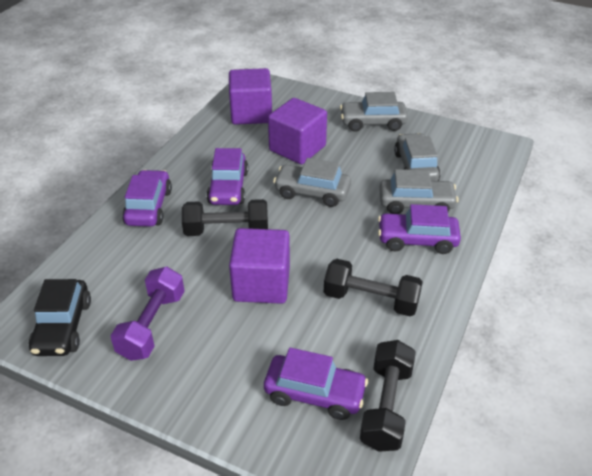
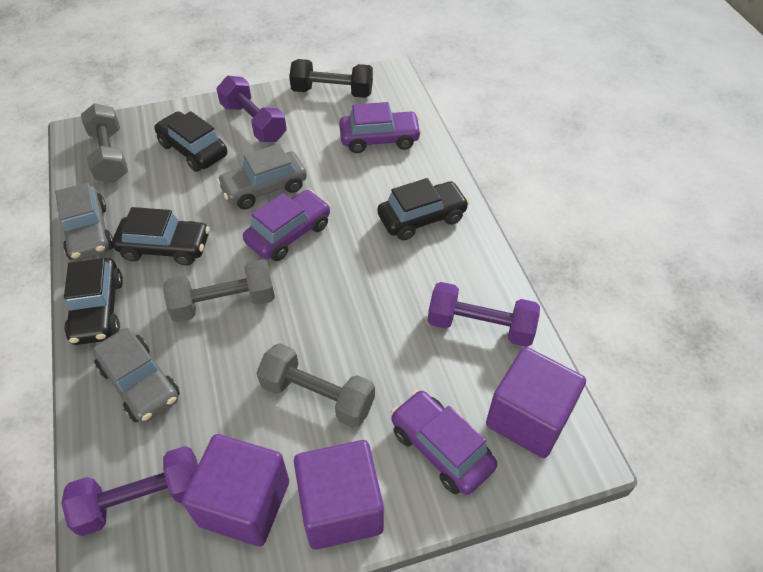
black car: 1 -> 4
black dumbbell: 3 -> 1
grey car: 4 -> 3
grey dumbbell: 0 -> 3
purple car: 4 -> 3
purple dumbbell: 1 -> 3

